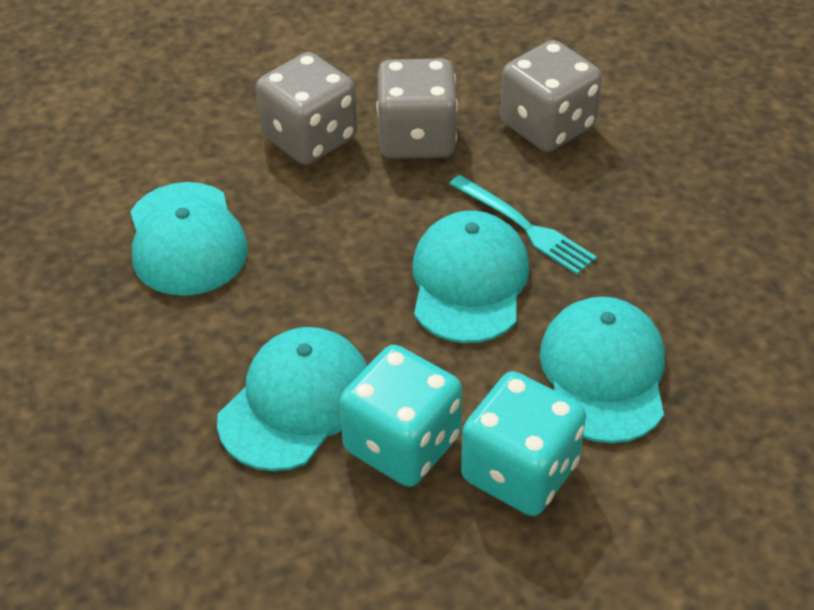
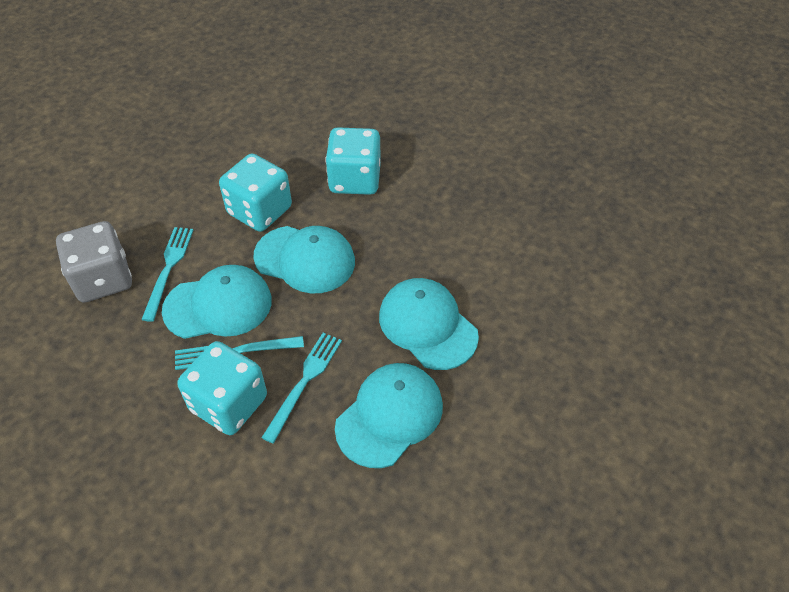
grey dice: 3 -> 1
turquoise dice: 2 -> 3
turquoise fork: 1 -> 3

